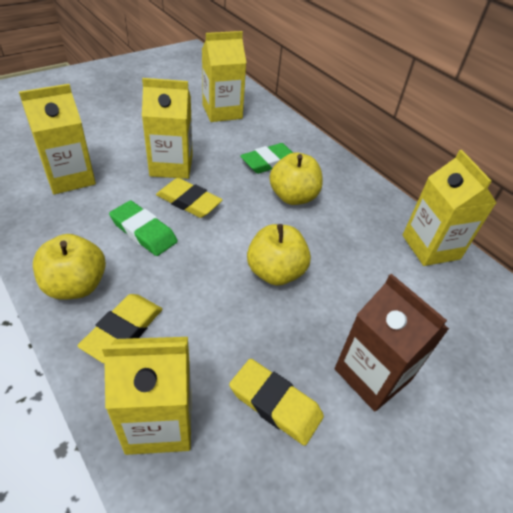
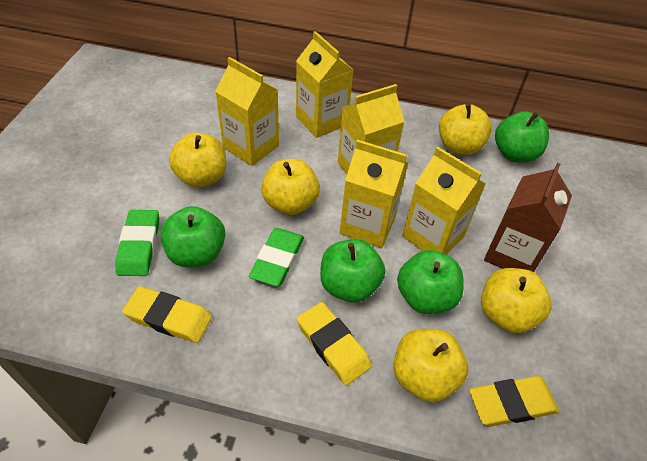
green apple: 0 -> 4
yellow apple: 3 -> 5

